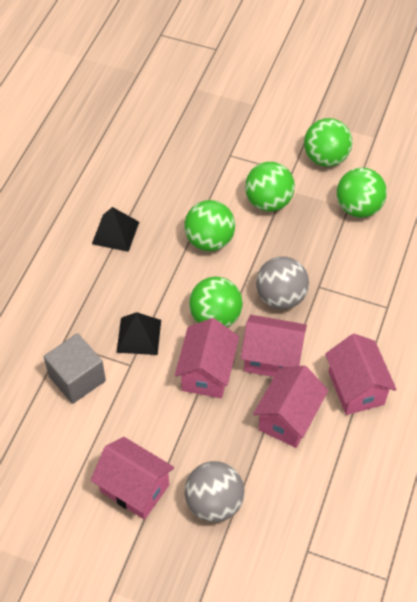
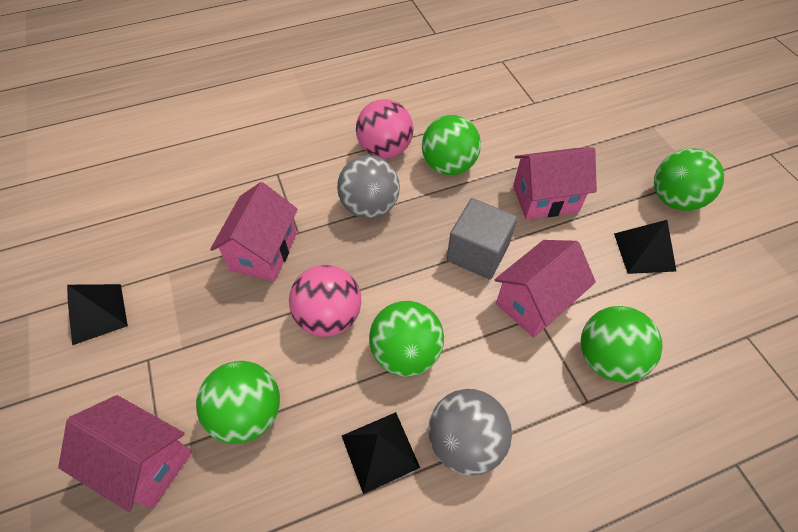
black pyramid: 2 -> 3
pink ball: 0 -> 2
pink house: 5 -> 4

